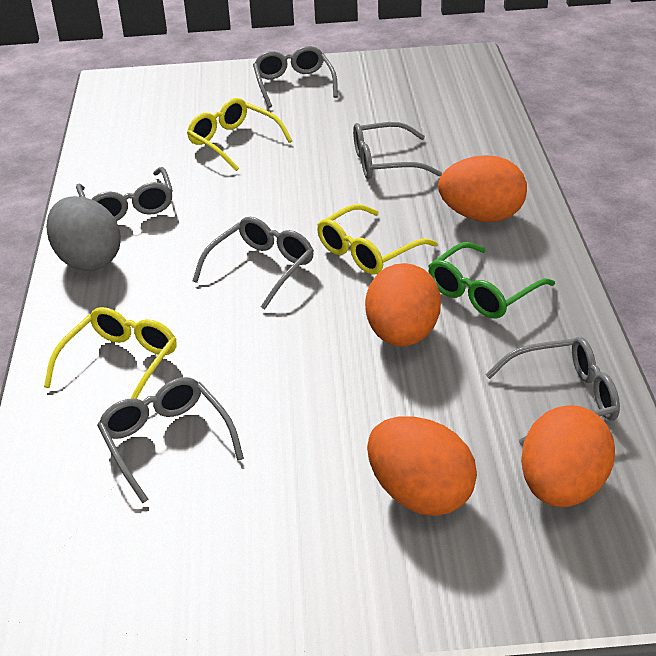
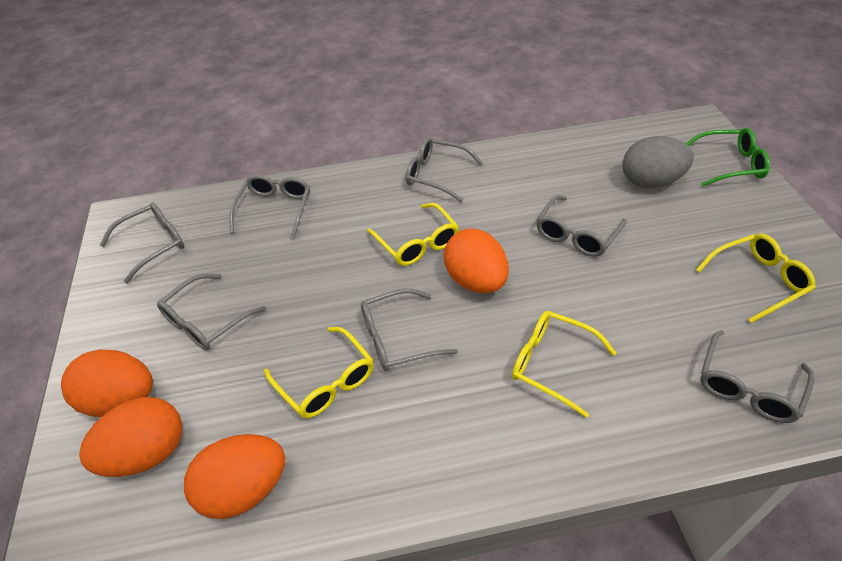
grey glasses: 6 -> 7
yellow glasses: 3 -> 4

